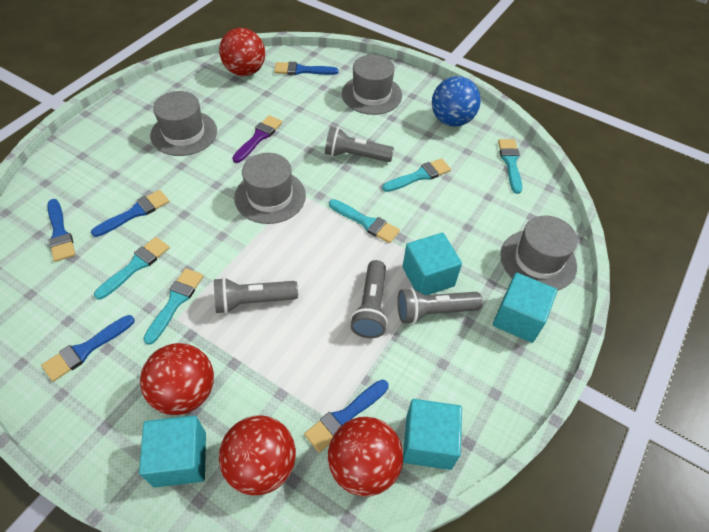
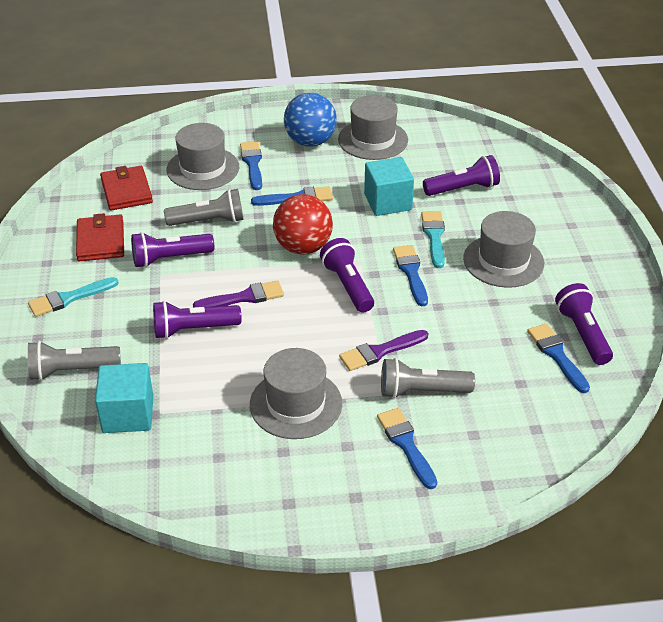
grey flashlight: 4 -> 3
purple brush: 1 -> 2
purple flashlight: 0 -> 5
red ball: 4 -> 1
red wallet: 0 -> 2
turquoise brush: 5 -> 2
turquoise cube: 4 -> 2

